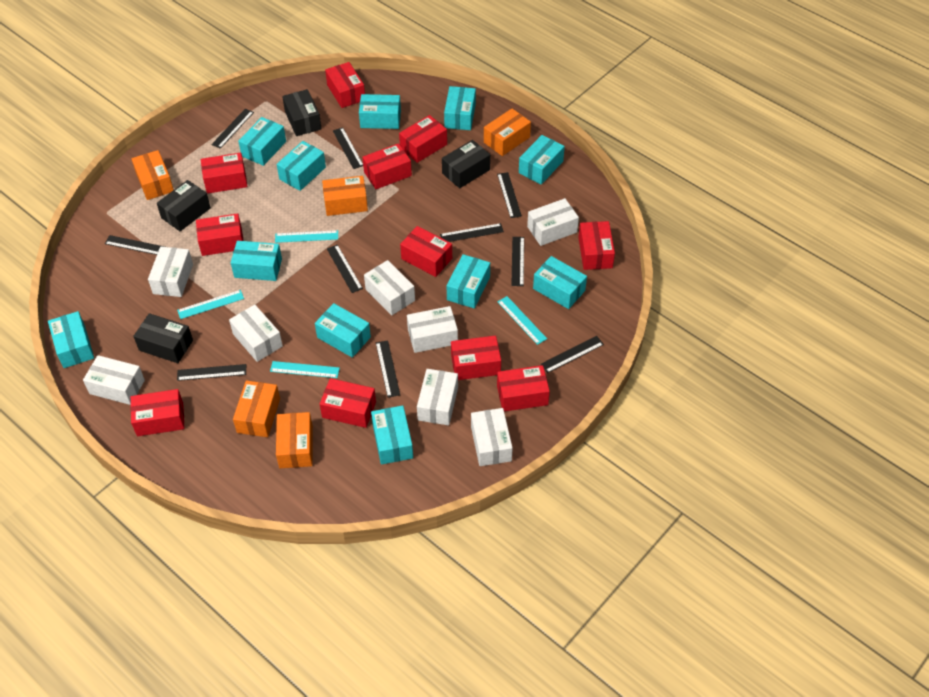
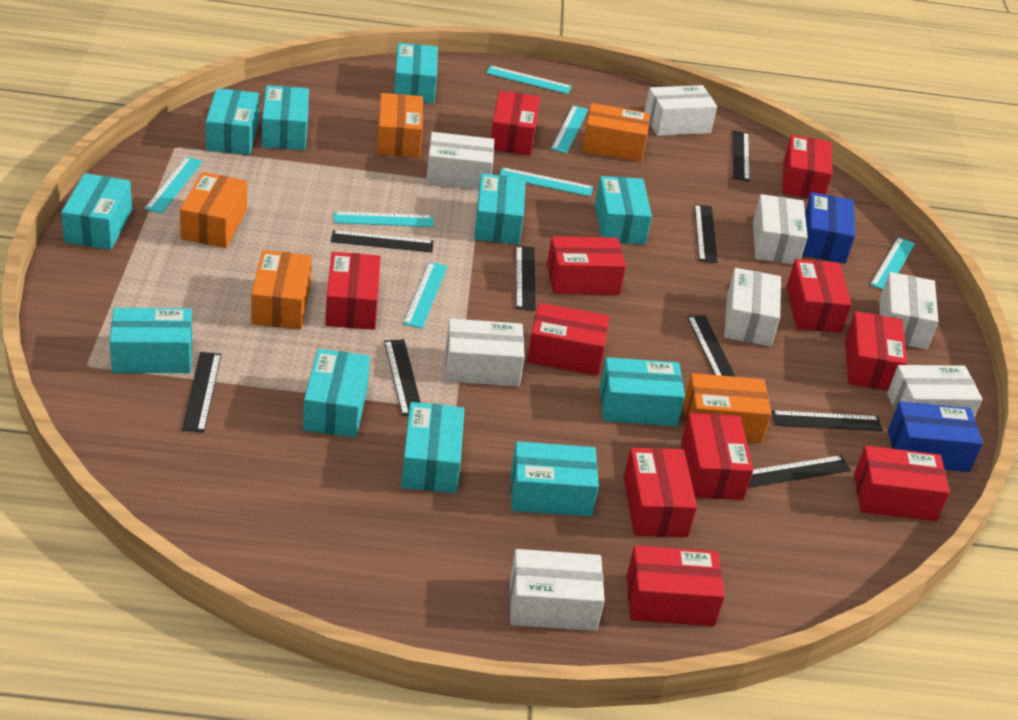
black box: 4 -> 0
black ruler: 10 -> 9
blue box: 0 -> 2
turquoise ruler: 4 -> 7

